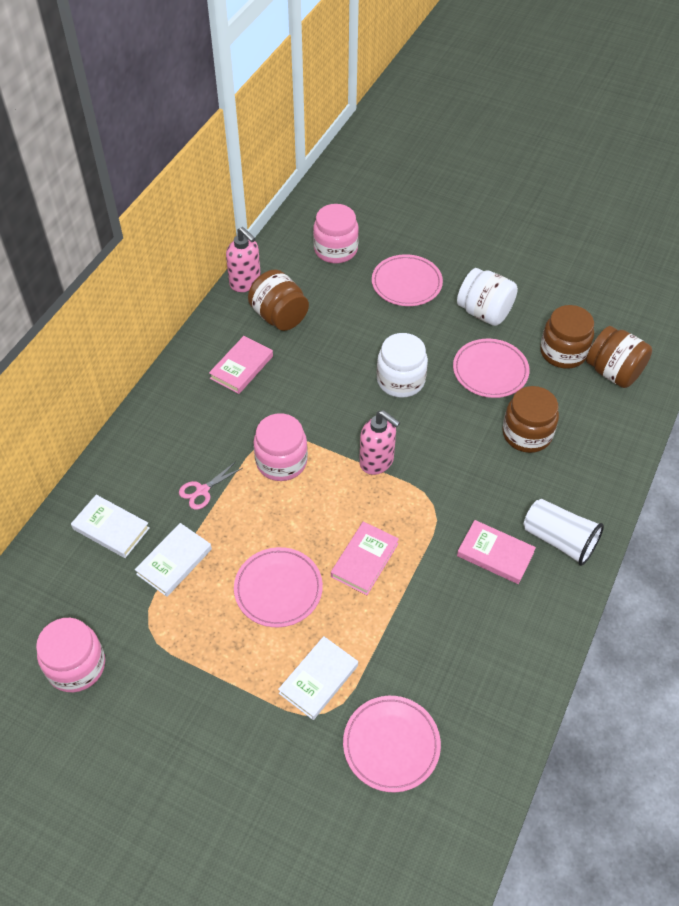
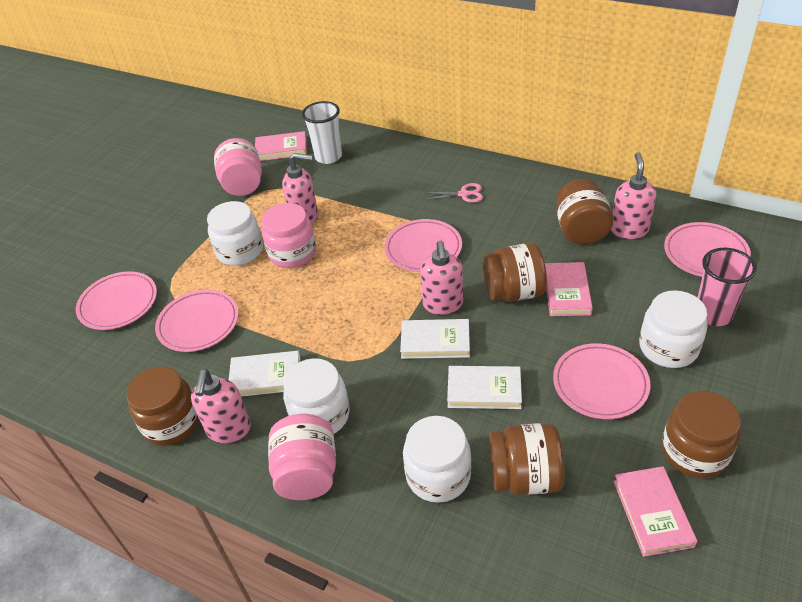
brown jar: 4 -> 5
pink cup: 0 -> 1
pink plate: 4 -> 5
pink soap dispenser: 2 -> 4
white jar: 2 -> 4

